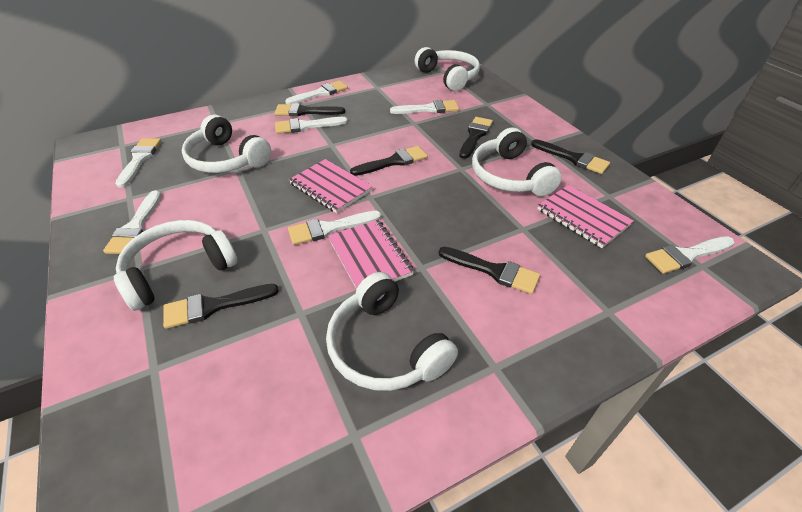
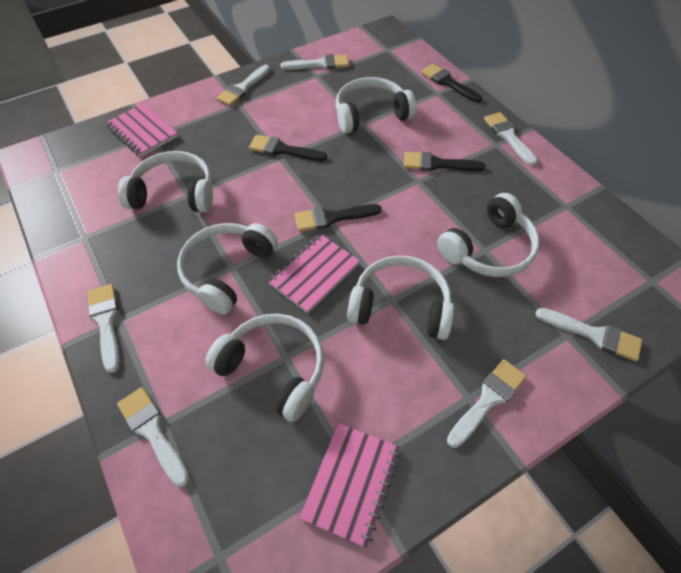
black brush: 6 -> 4
white headphones: 5 -> 6

